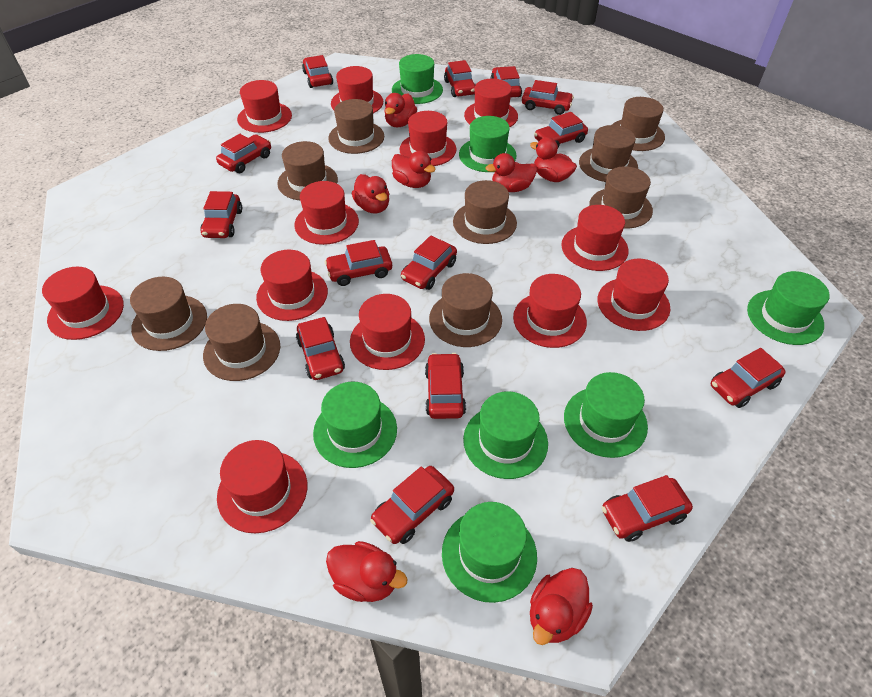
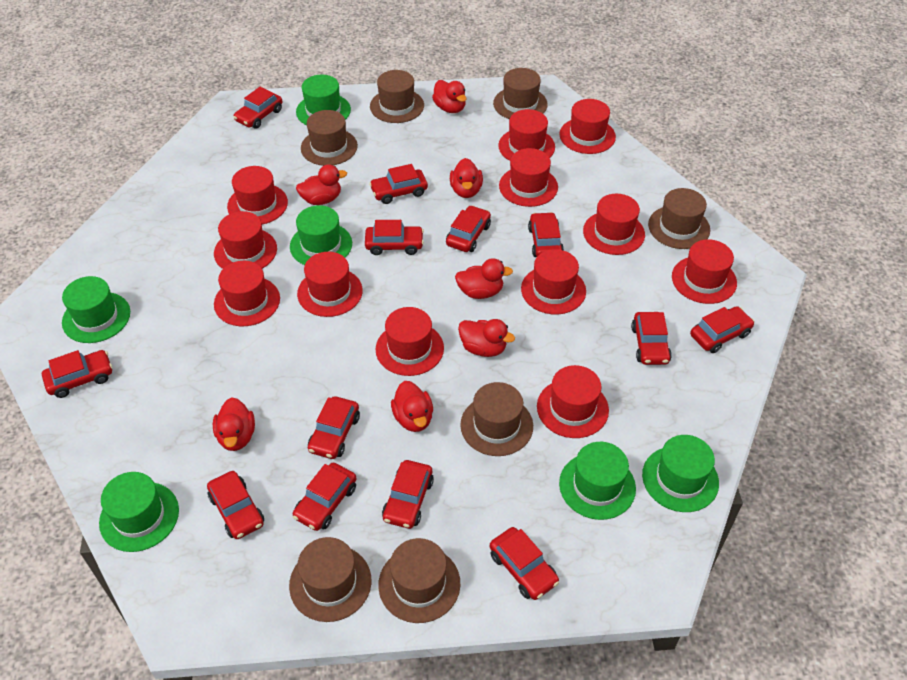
brown hat: 9 -> 7
green hat: 7 -> 6
red car: 14 -> 13

